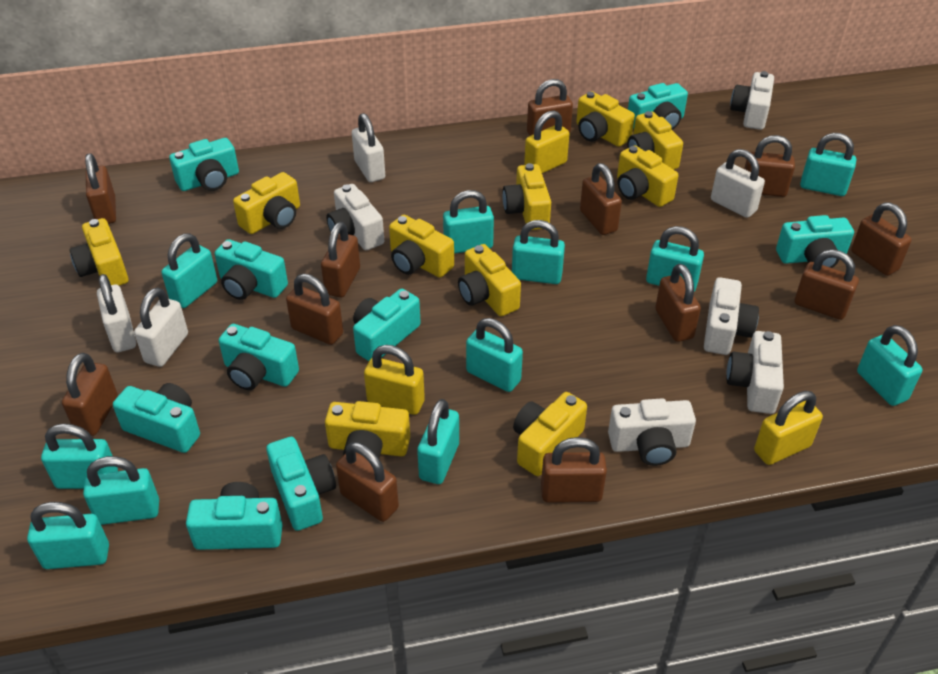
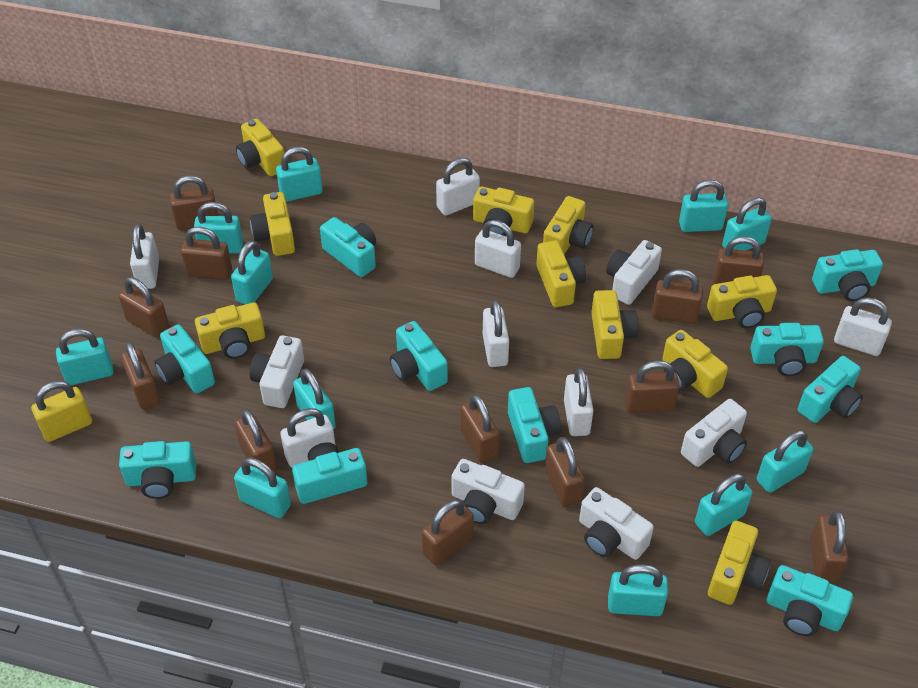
turquoise camera: 9 -> 10
white padlock: 4 -> 7
yellow padlock: 3 -> 1

